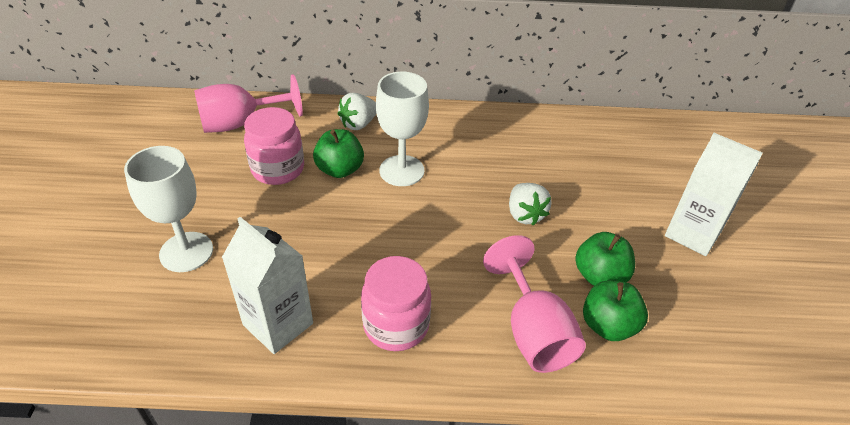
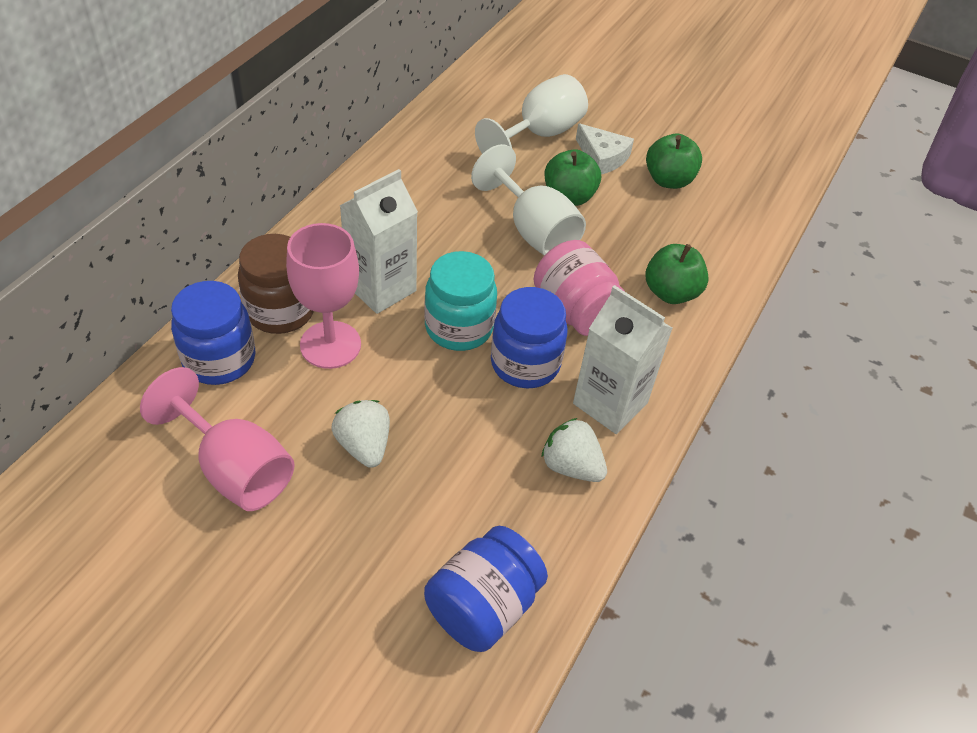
blue jar: 0 -> 3
brown jar: 0 -> 1
pink jar: 2 -> 1
turquoise jar: 0 -> 1
white cheese: 0 -> 1

